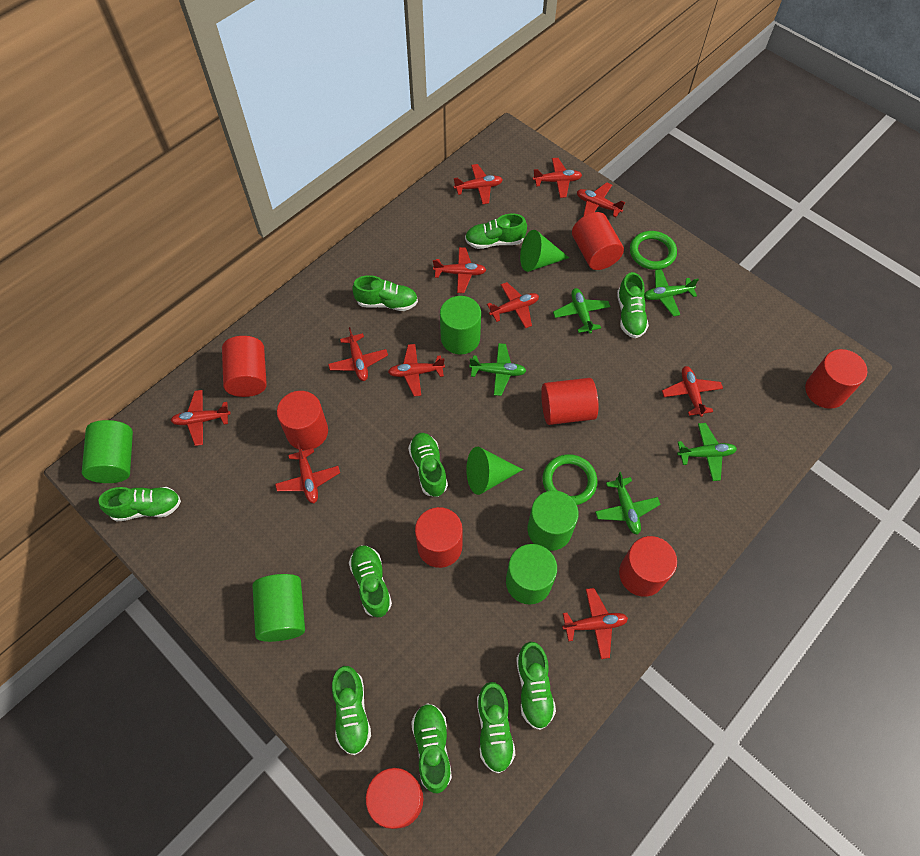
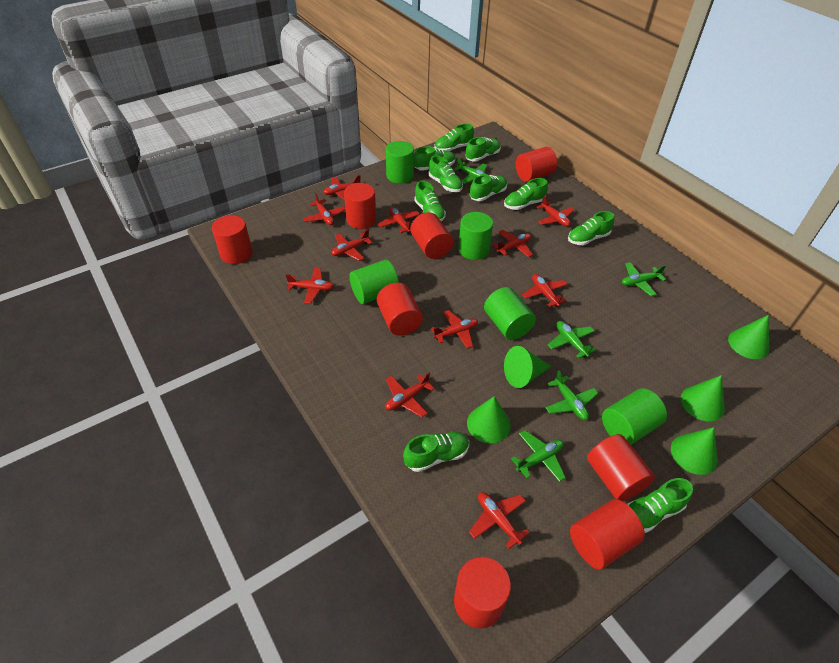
green cone: 2 -> 5
green ring: 2 -> 0

